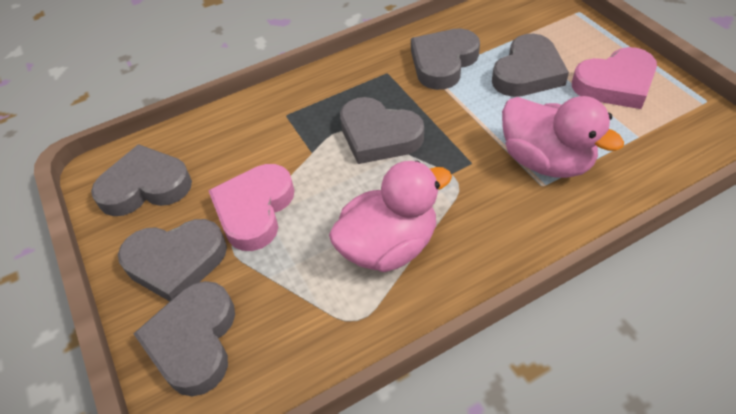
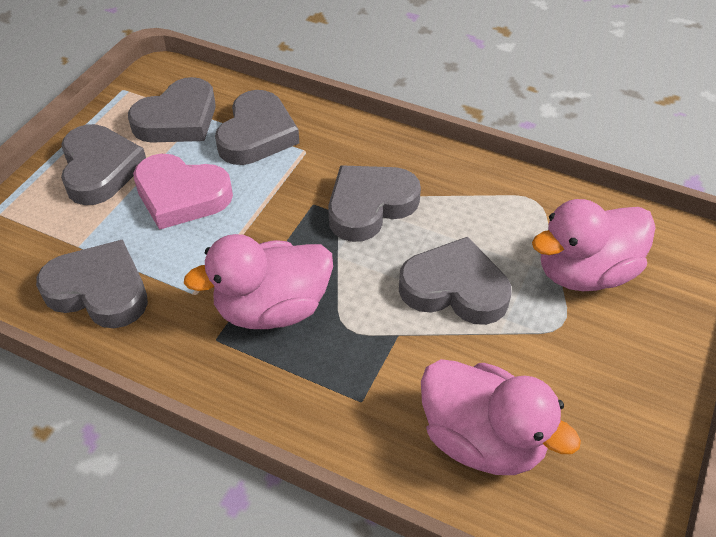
pink duck: 2 -> 3
pink heart: 2 -> 1

